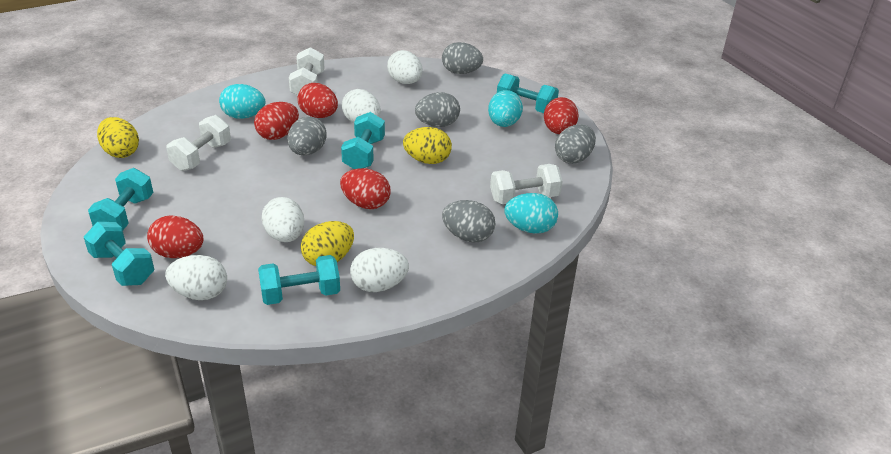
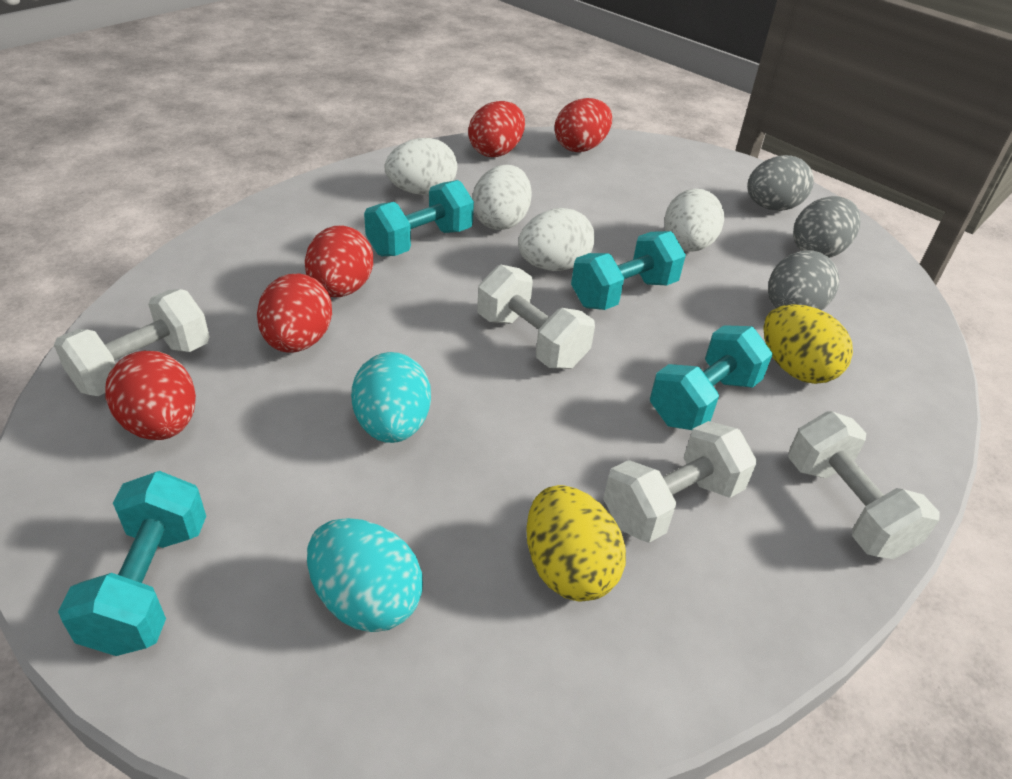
grey egg: 5 -> 3
turquoise dumbbell: 5 -> 4
turquoise egg: 3 -> 2
white dumbbell: 3 -> 4
white egg: 5 -> 4
yellow egg: 3 -> 2

